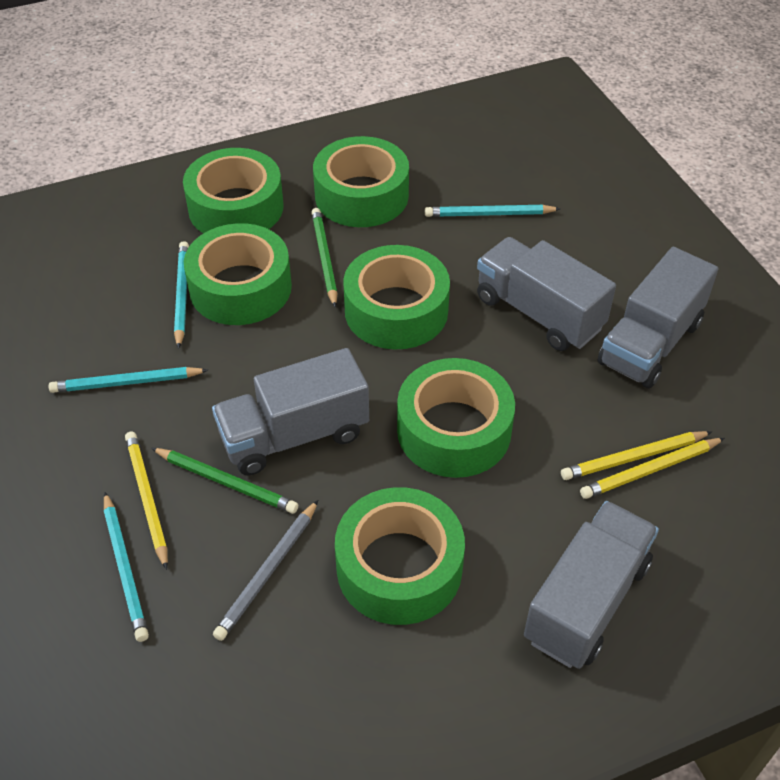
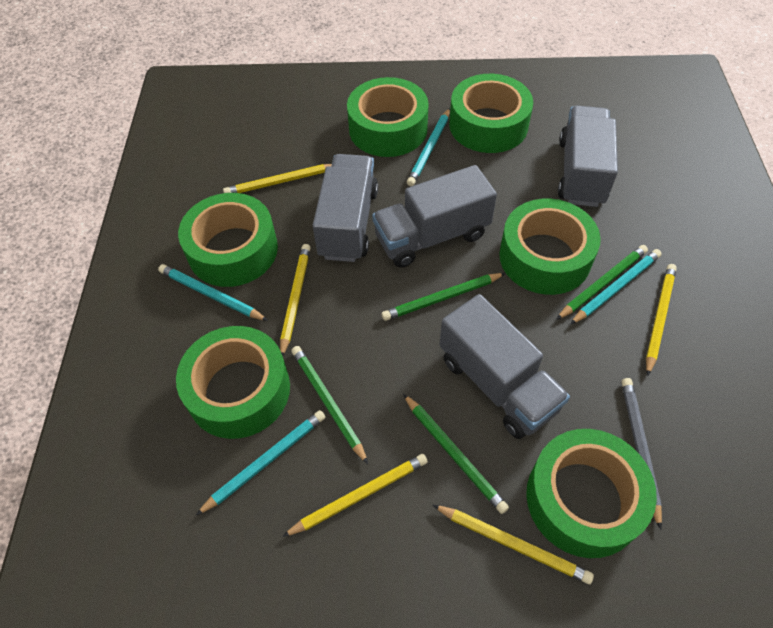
green pencil: 2 -> 4
yellow pencil: 3 -> 5

